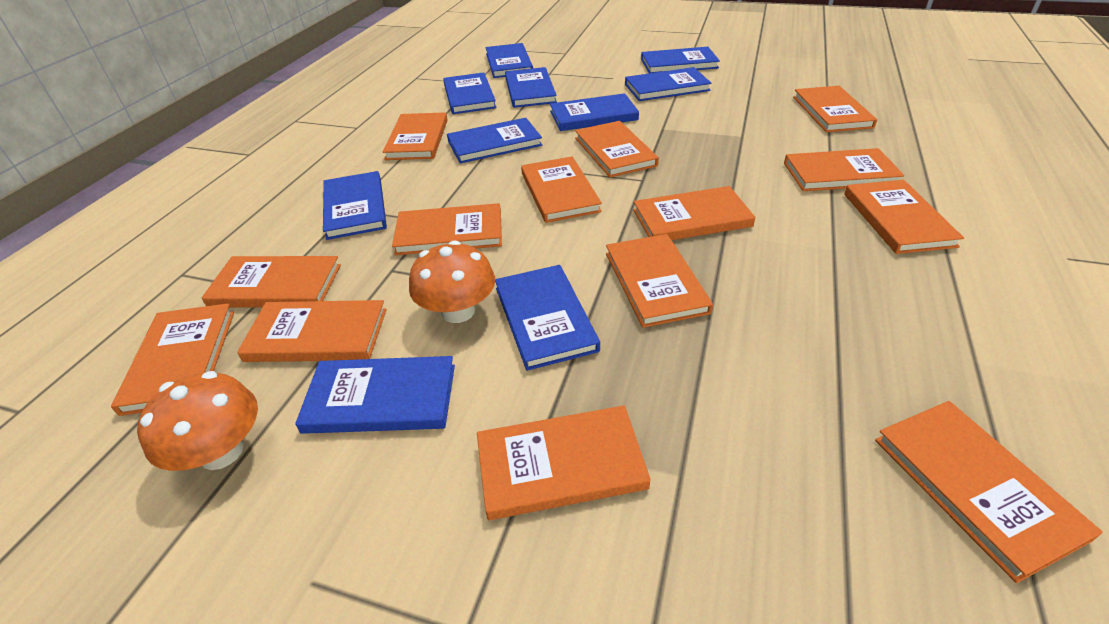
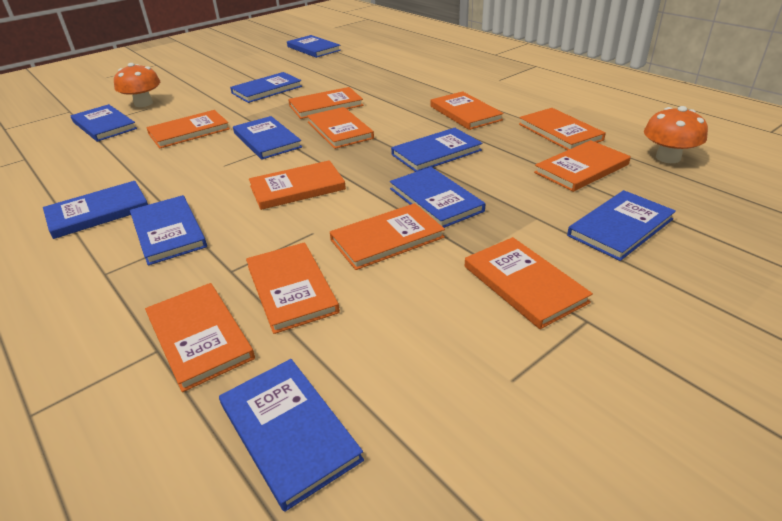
orange book: 14 -> 11

